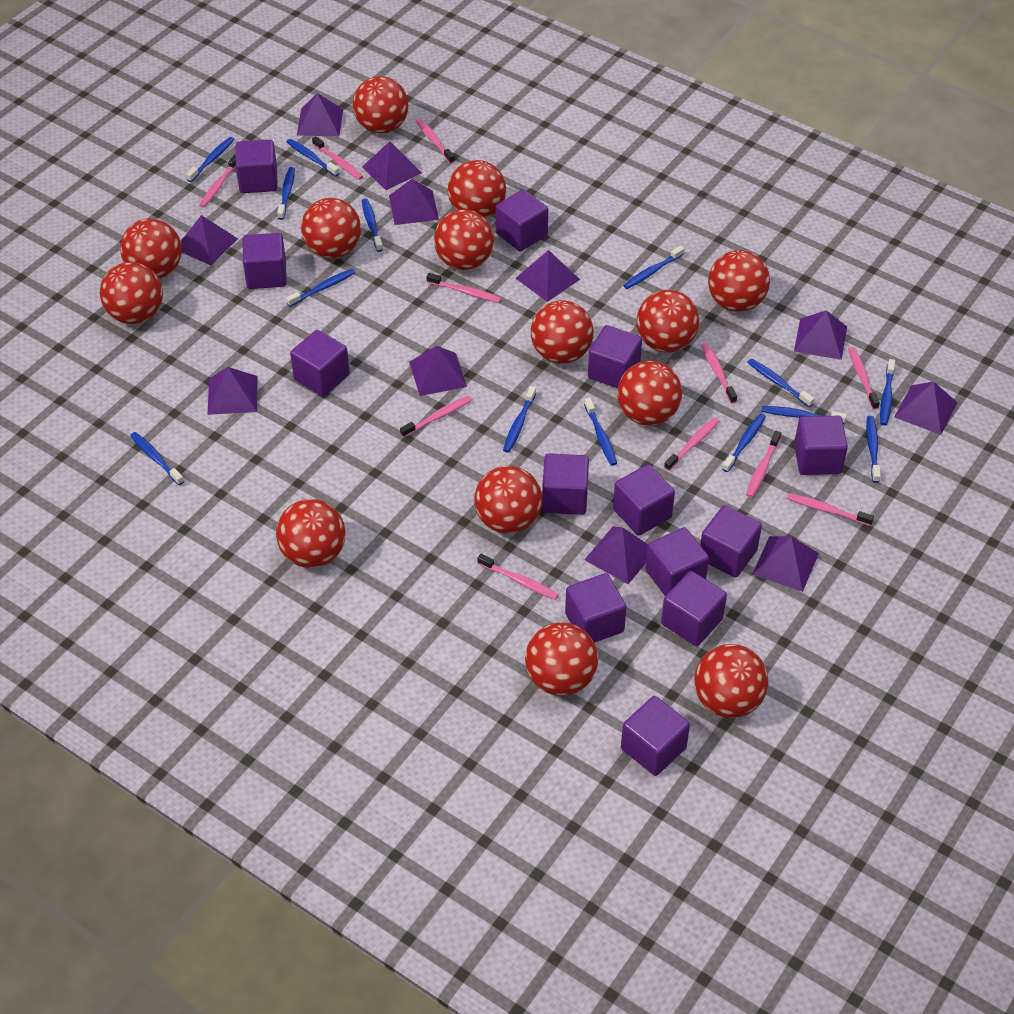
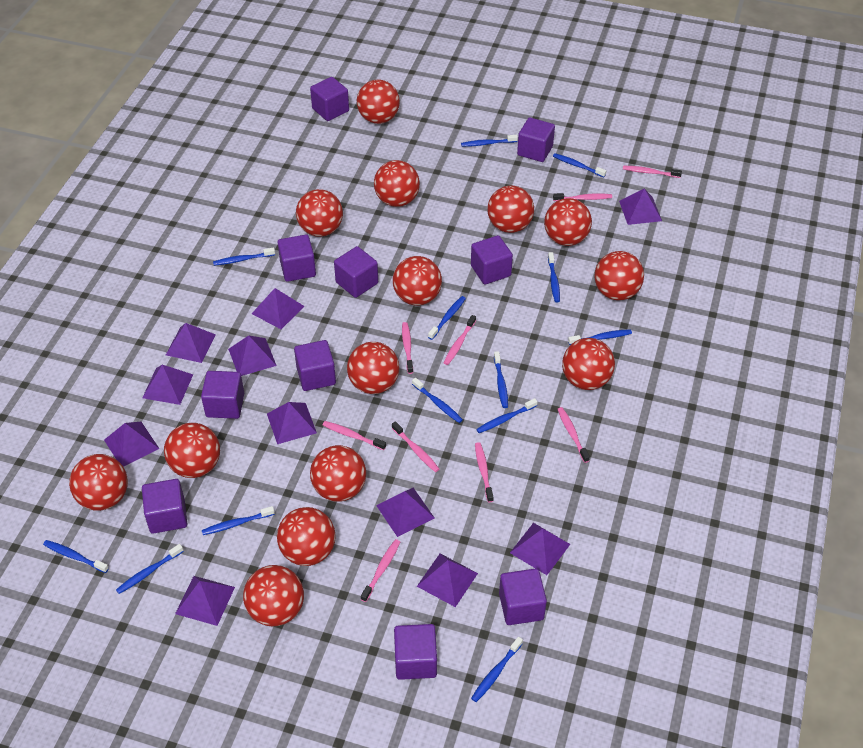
blue toothbrush: 14 -> 13
pink toothbrush: 11 -> 9
purple cube: 13 -> 10

